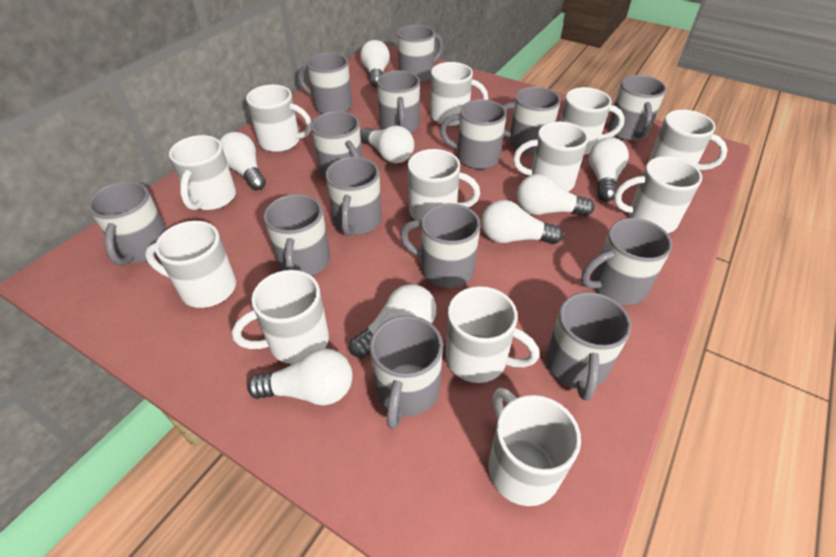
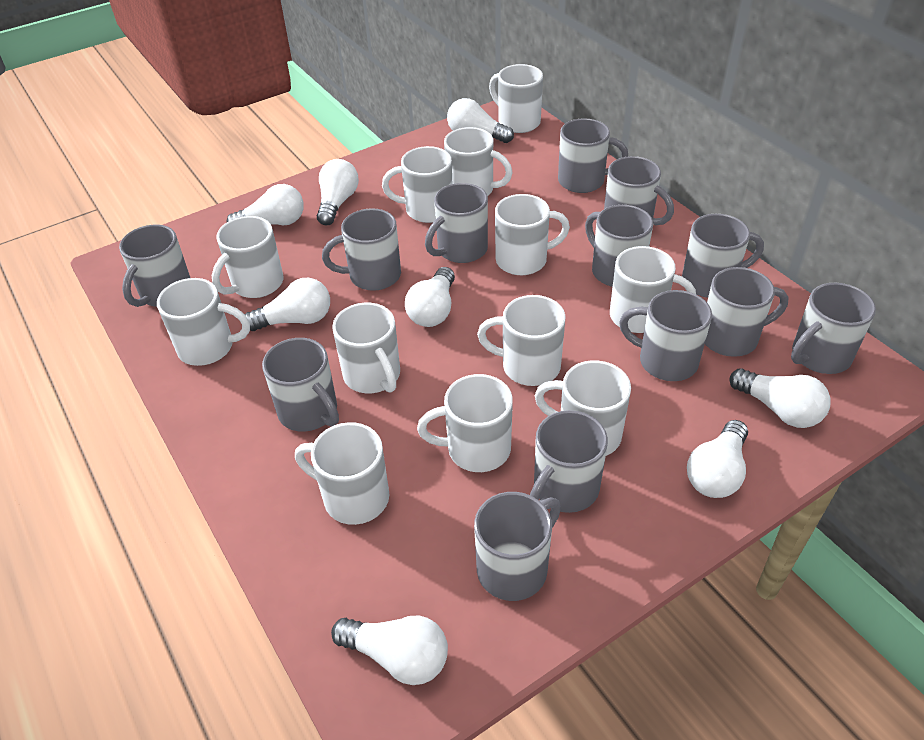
grey mug: 14 -> 13

